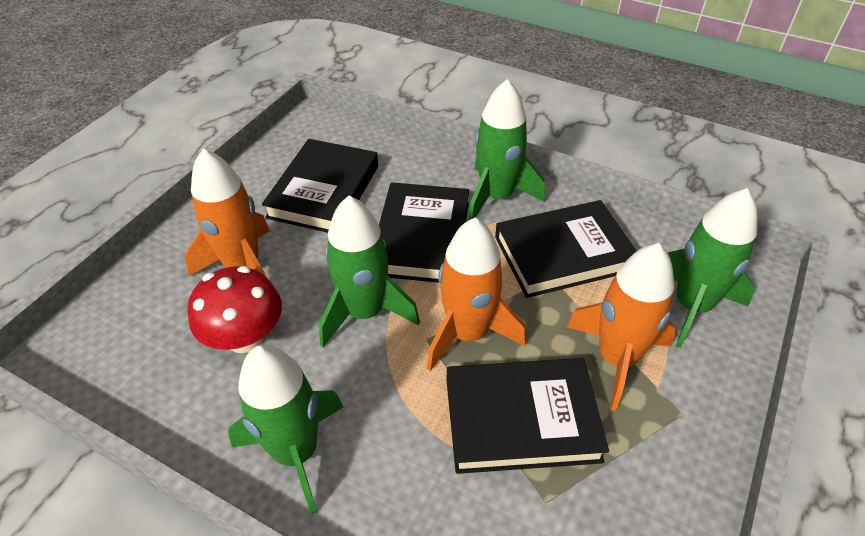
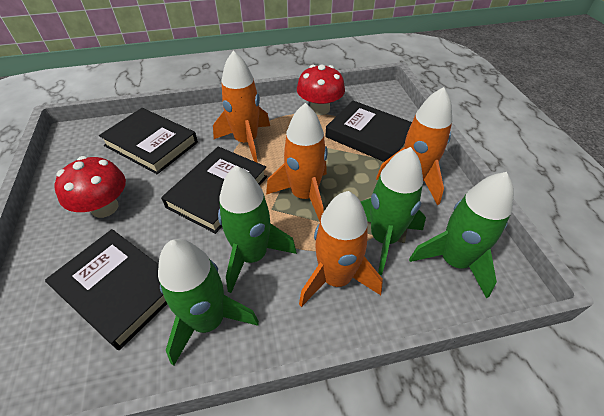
orange rocket: 3 -> 4
red mushroom: 1 -> 2

